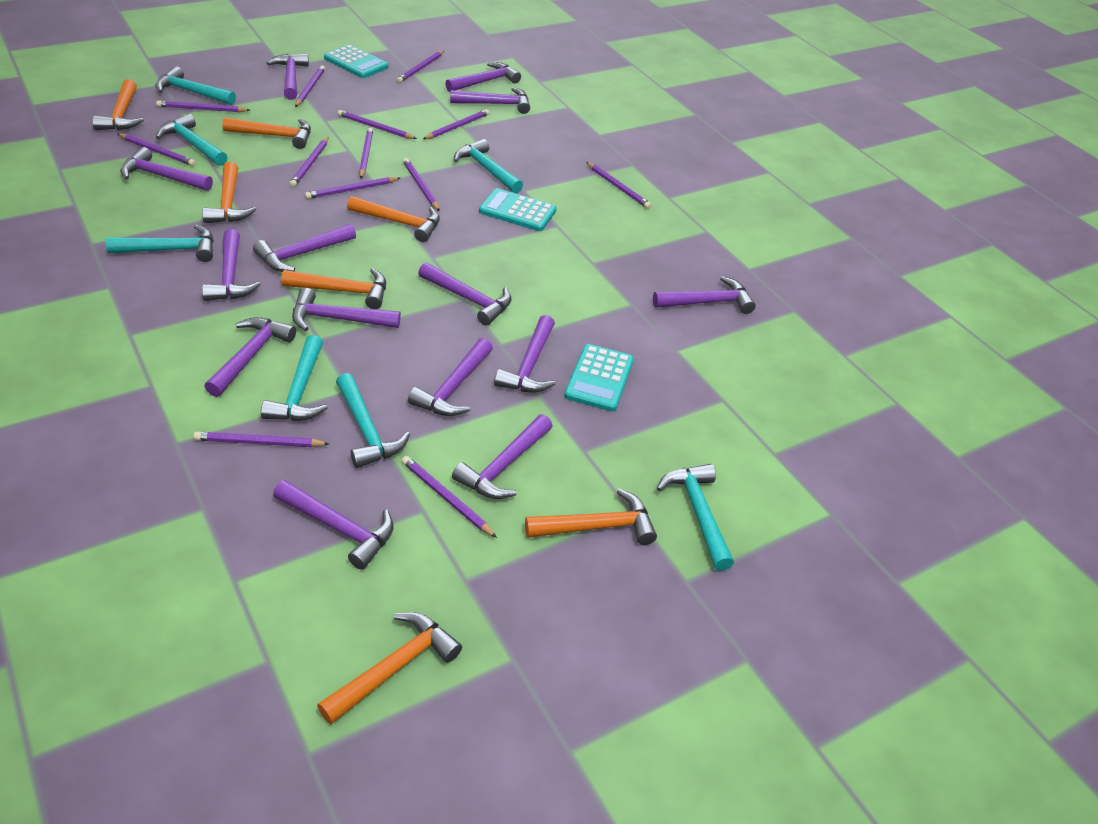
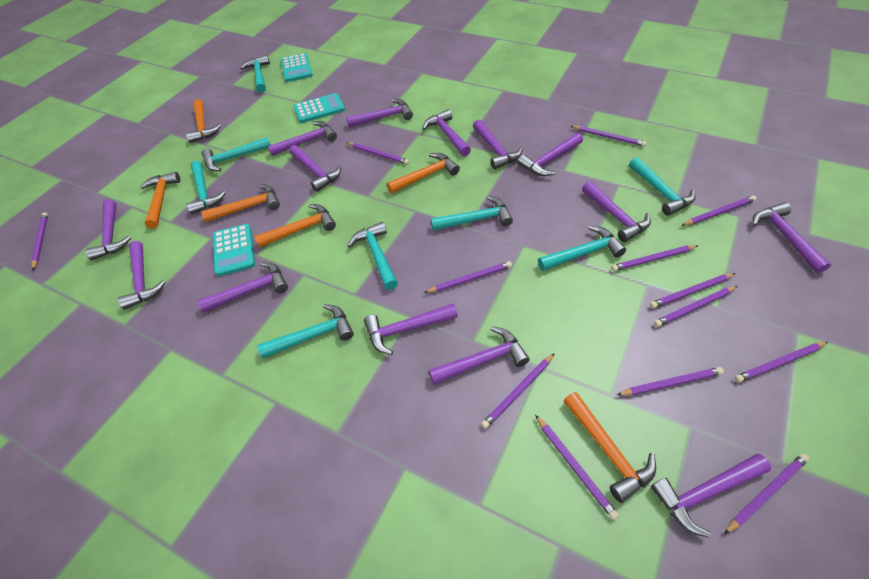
orange hammer: 7 -> 6
turquoise hammer: 7 -> 8

